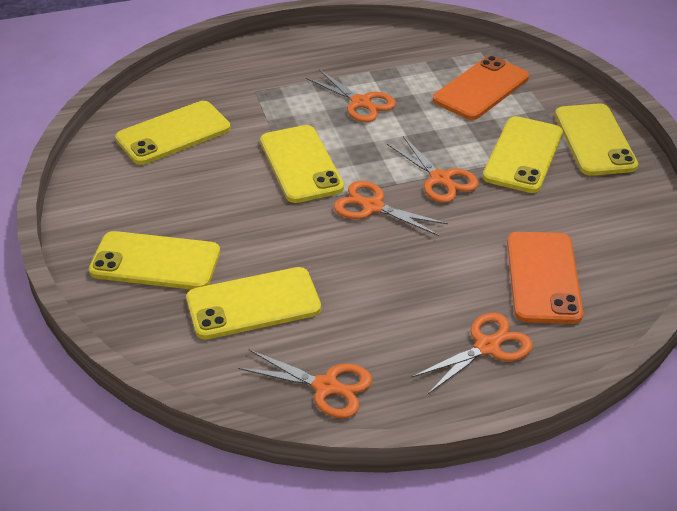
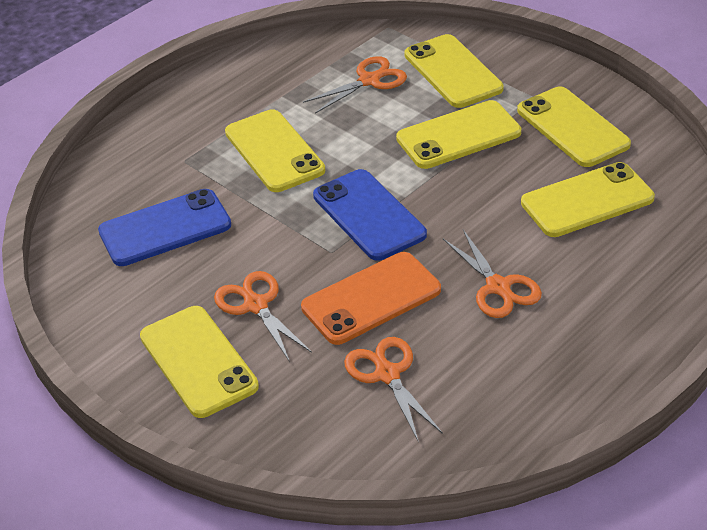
blue phone: 0 -> 2
orange phone: 2 -> 1
orange scissors: 5 -> 4

